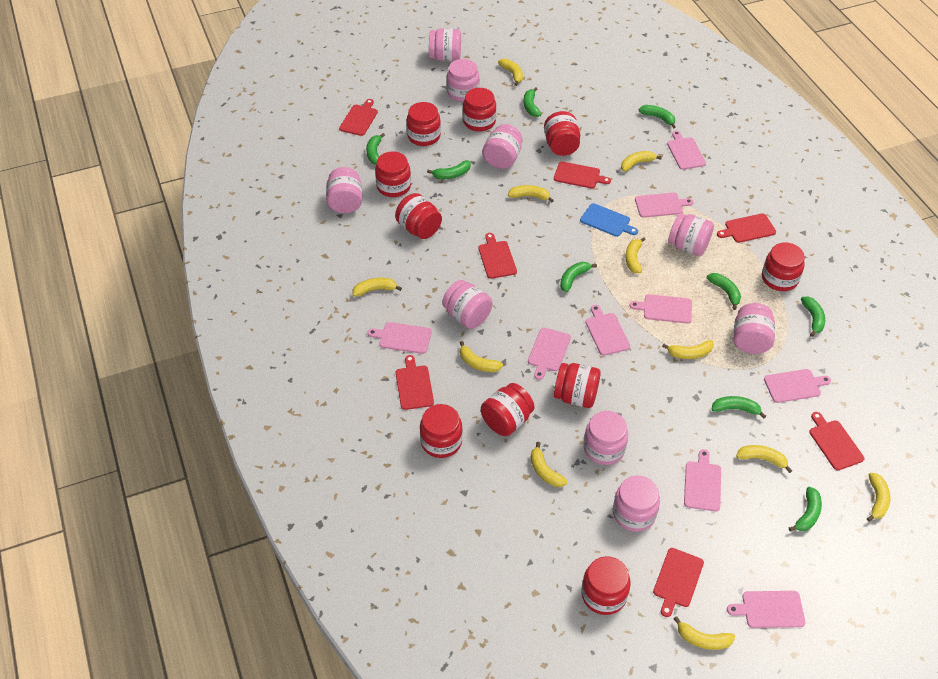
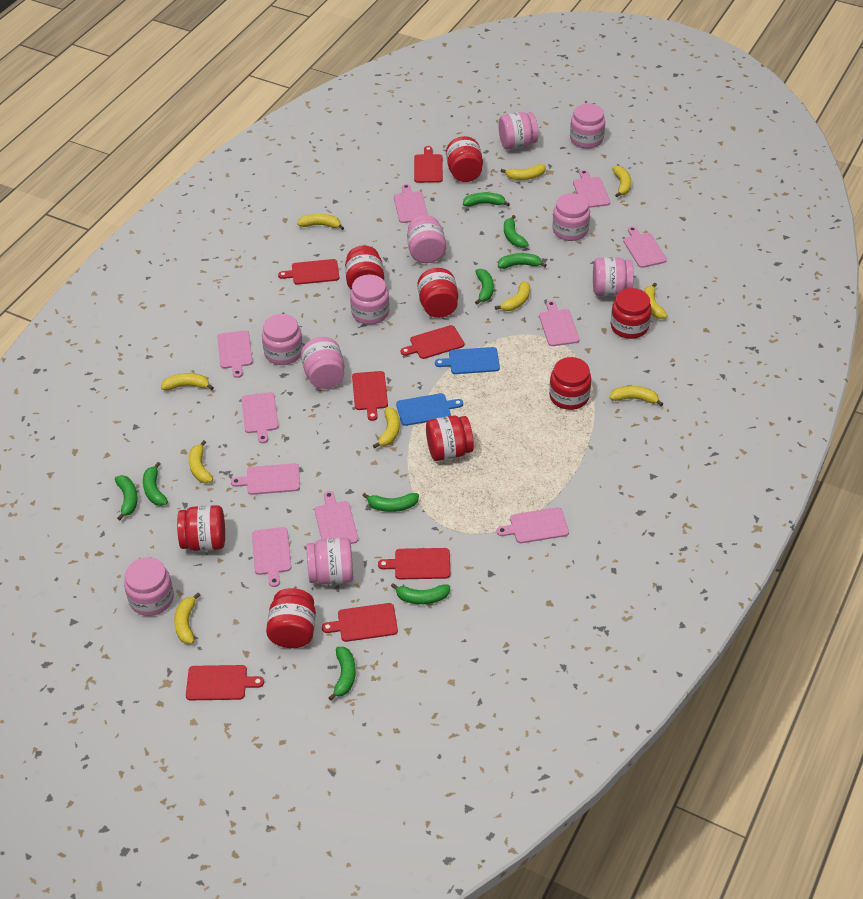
blue cutting board: 1 -> 2
pink cutting board: 9 -> 10
pink jar: 9 -> 10
red jar: 10 -> 8
yellow banana: 11 -> 10

